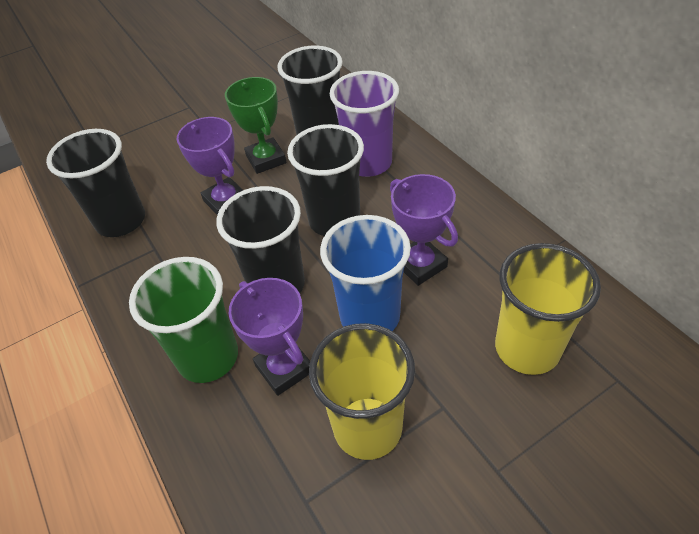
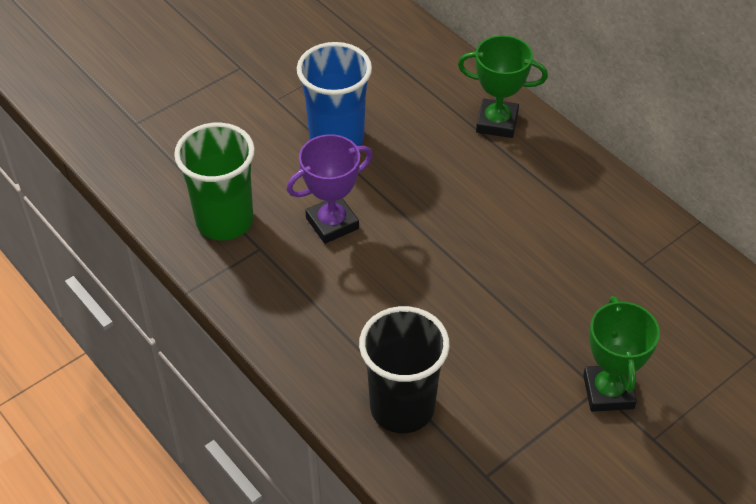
black cup: 4 -> 1
green trophy: 1 -> 2
purple cup: 1 -> 0
purple trophy: 3 -> 1
yellow cup: 2 -> 0

